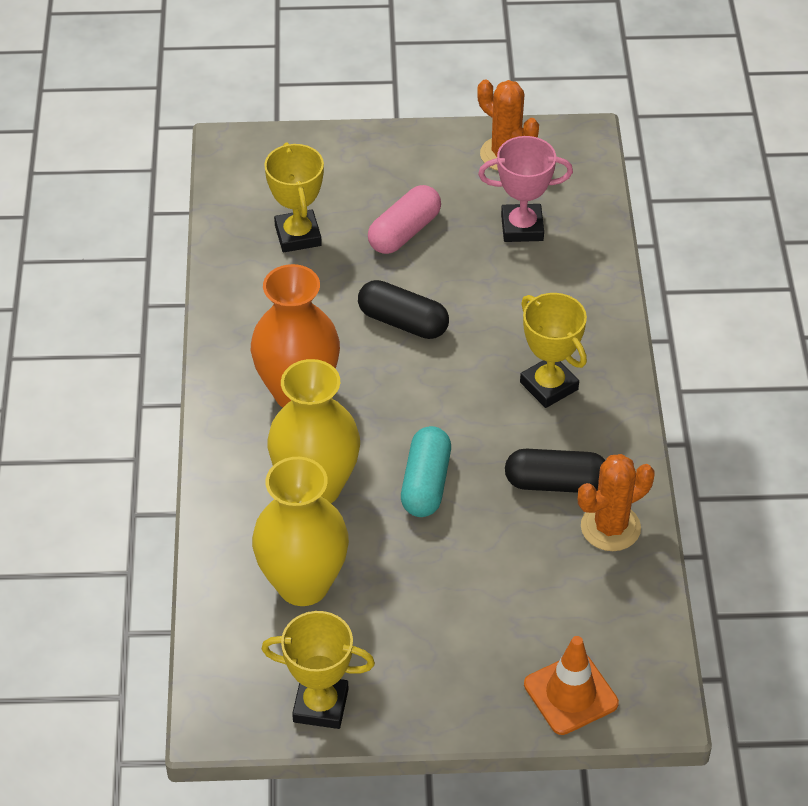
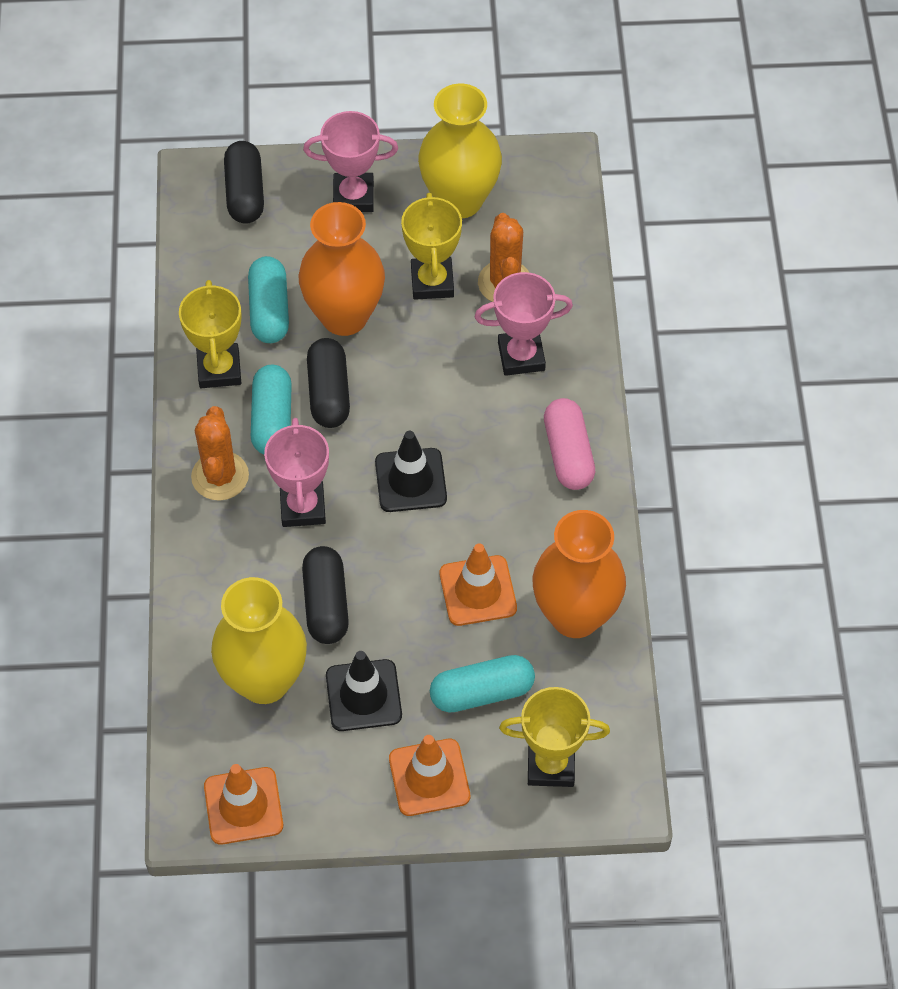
black capsule: 2 -> 3
black traffic cone: 0 -> 2
orange traffic cone: 1 -> 3
orange vase: 1 -> 2
pink trophy: 1 -> 3
turquoise capsule: 1 -> 3

